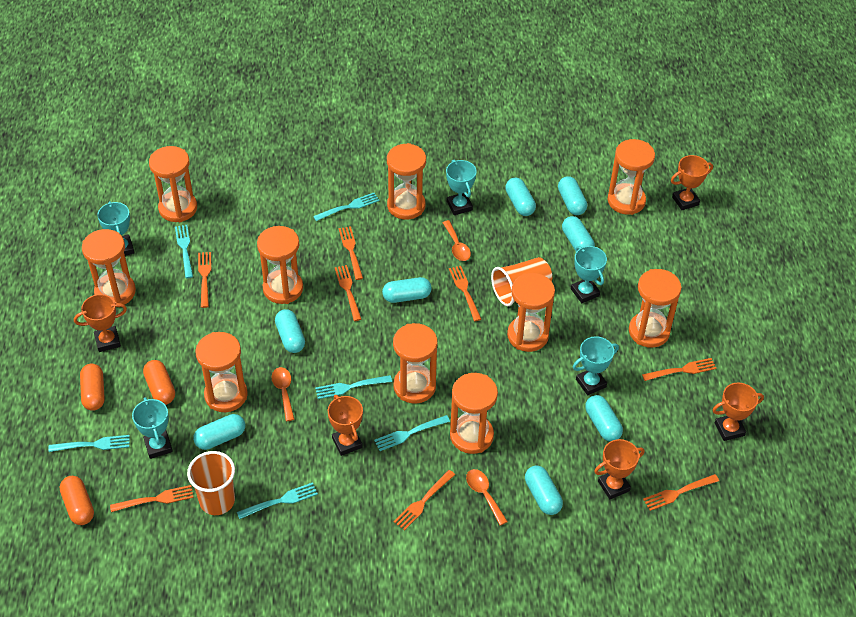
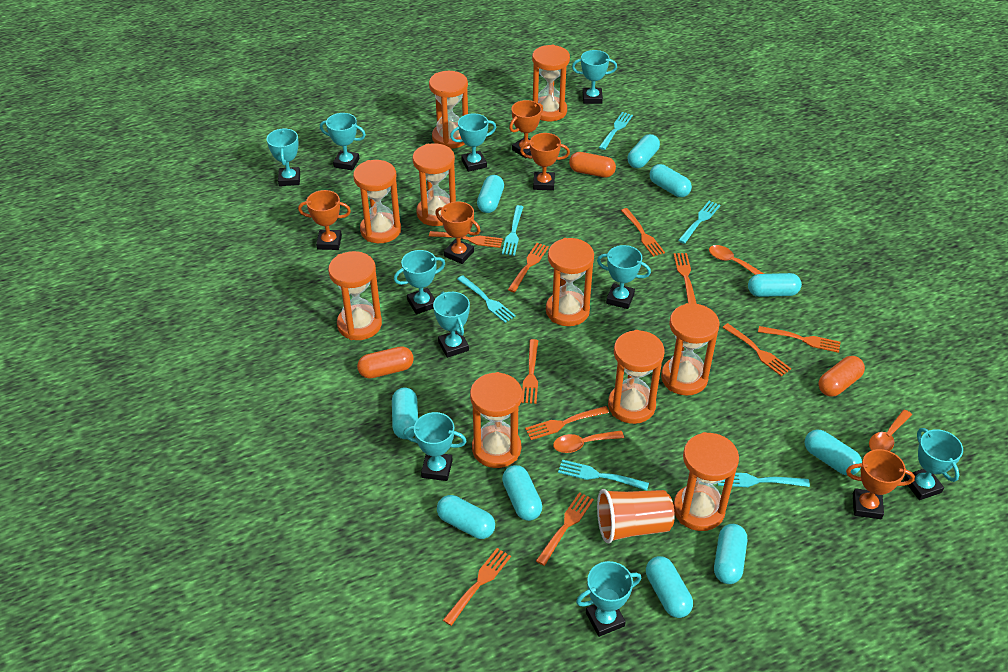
orange cup: 2 -> 1
orange fork: 8 -> 10
turquoise capsule: 8 -> 10
turquoise trophy: 5 -> 10

